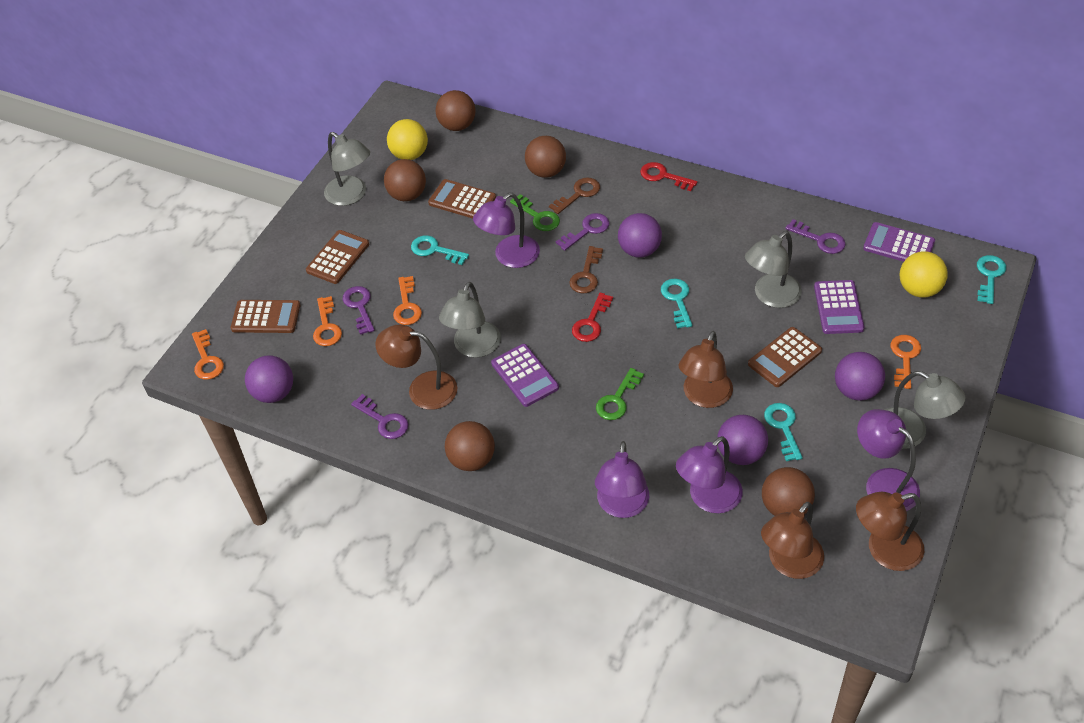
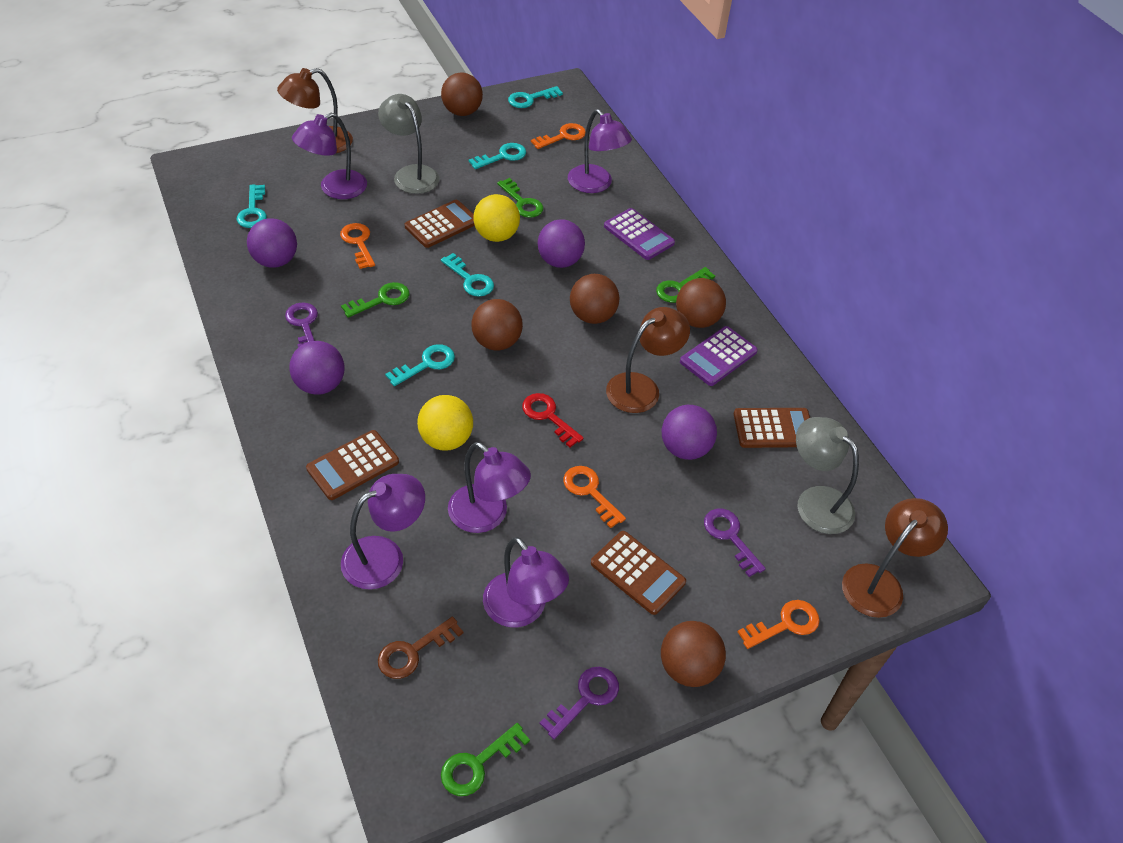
brown key: 2 -> 1
brown lamp: 4 -> 3
green key: 2 -> 4
grey lamp: 4 -> 2
purple calculator: 3 -> 2
purple key: 4 -> 3
purple lamp: 4 -> 5
red key: 2 -> 1
turquoise key: 4 -> 5

